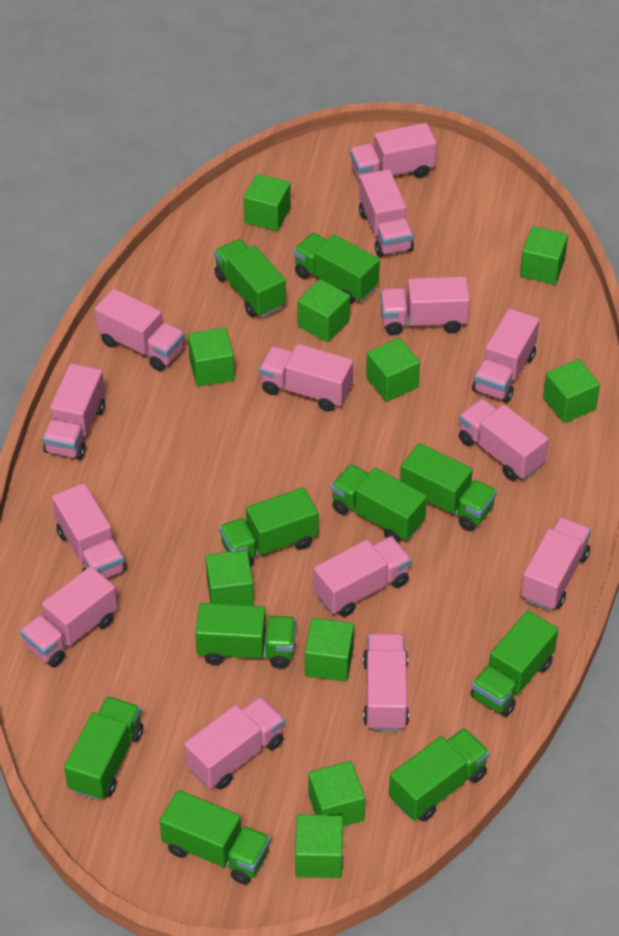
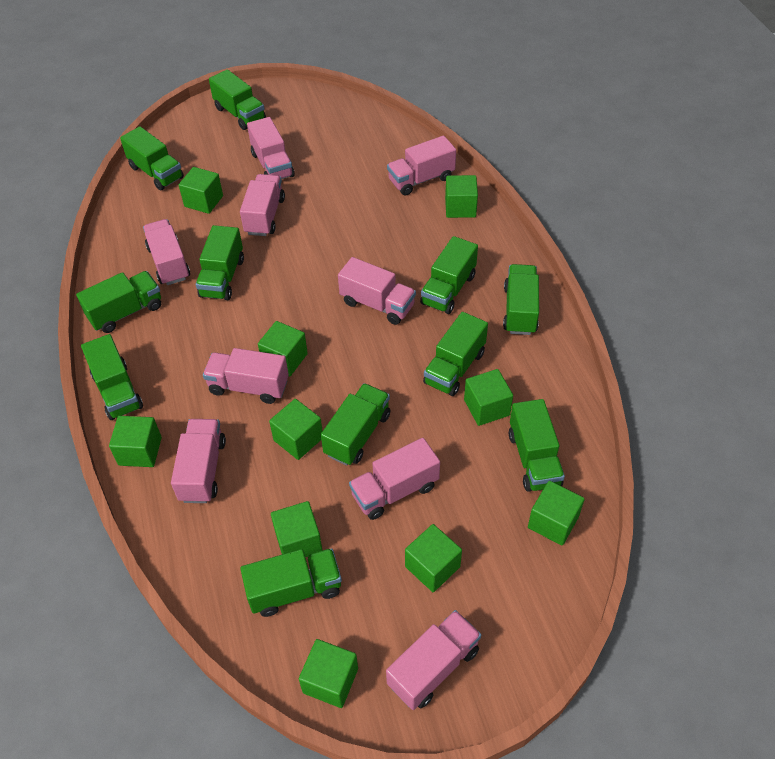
green truck: 10 -> 11
pink truck: 14 -> 9

